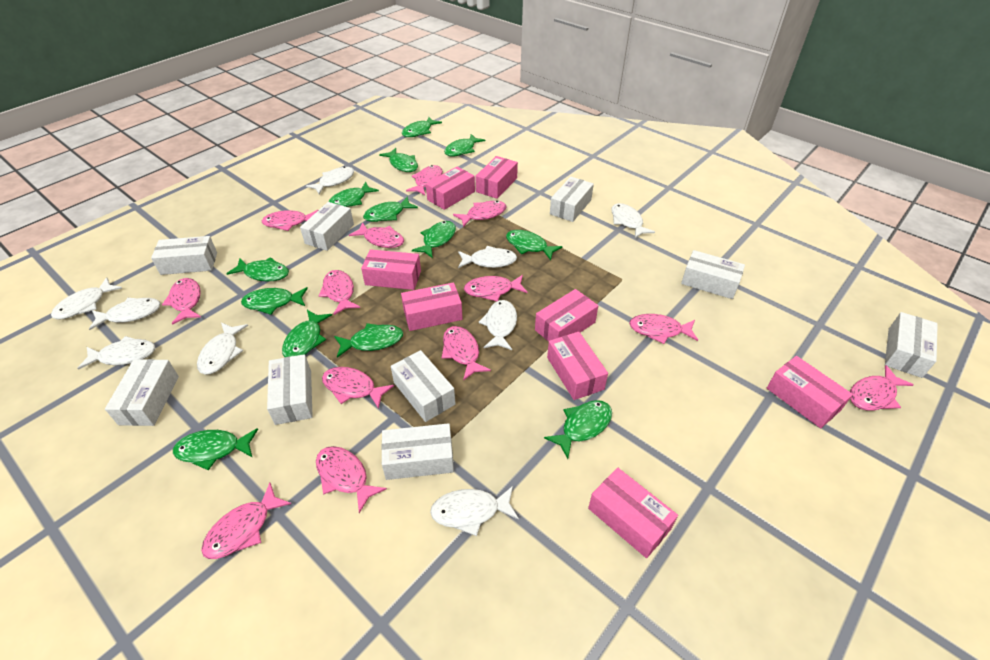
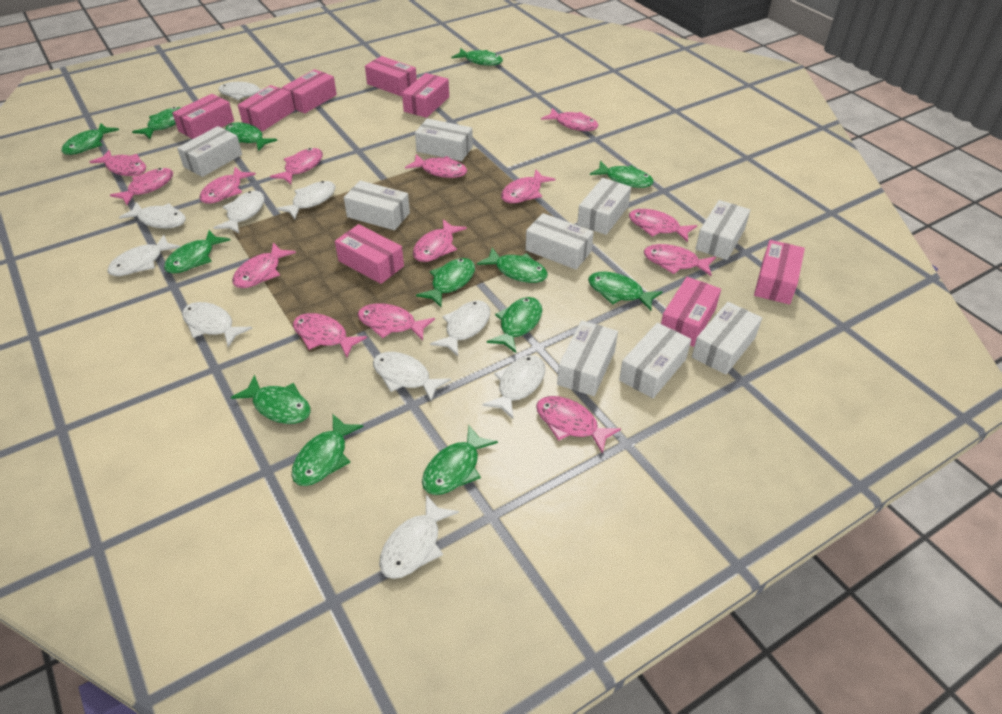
pink fish: 13 -> 14
white fish: 9 -> 10

